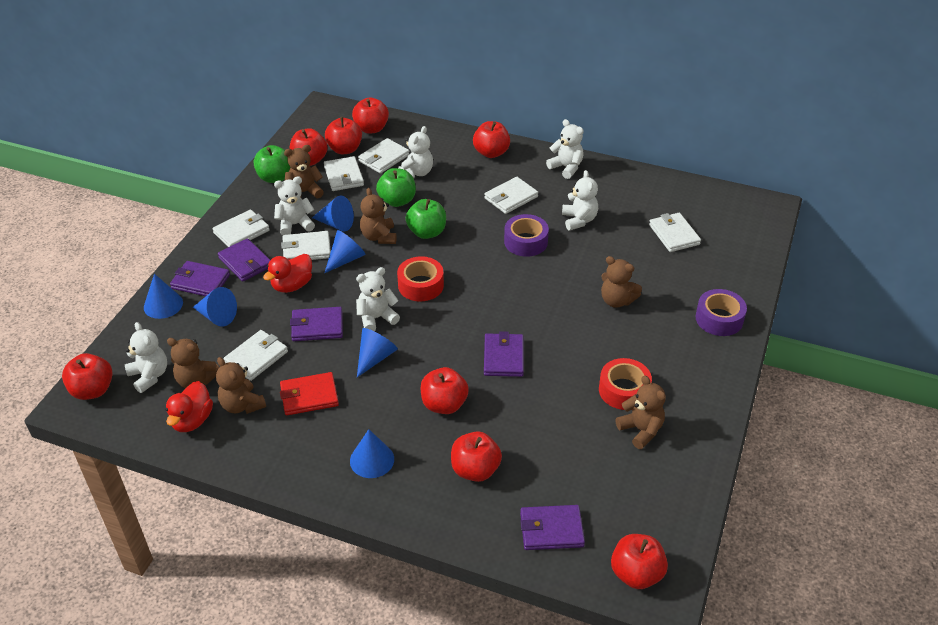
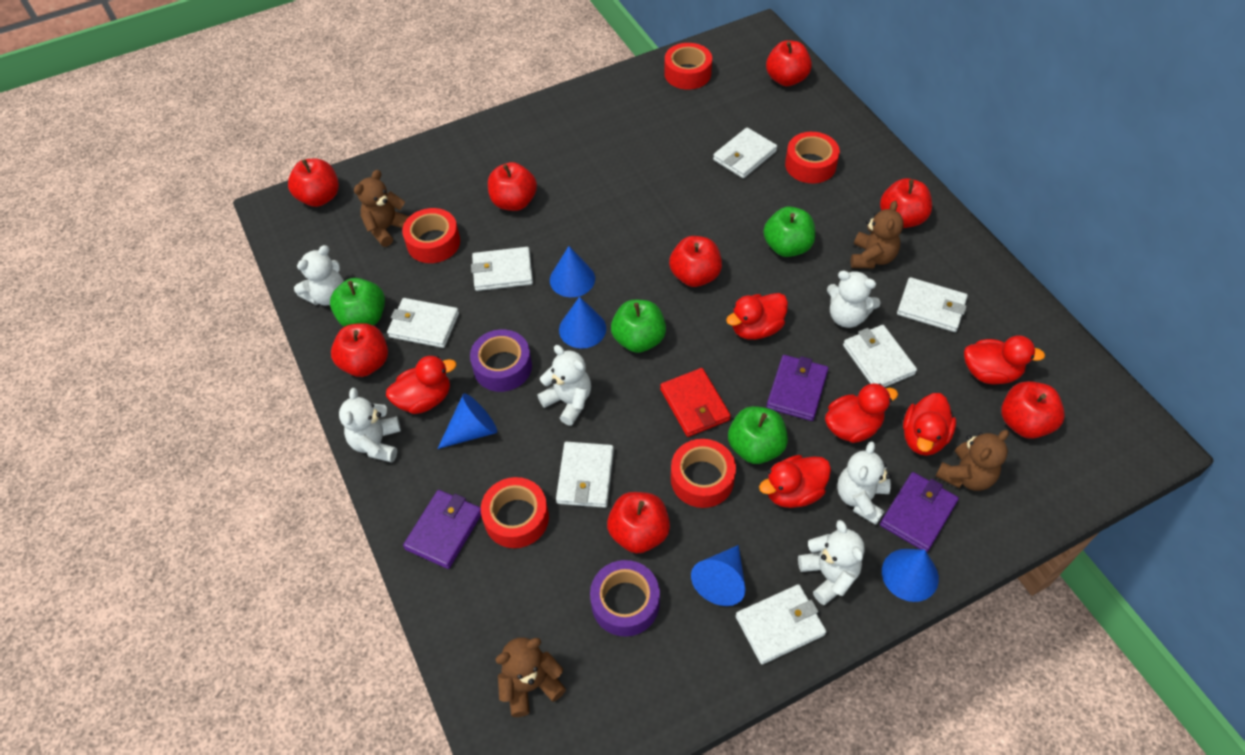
blue cone: 6 -> 5
brown teddy bear: 6 -> 4
green apple: 3 -> 4
purple wallet: 5 -> 3
red duck: 2 -> 6
red tape: 2 -> 5

